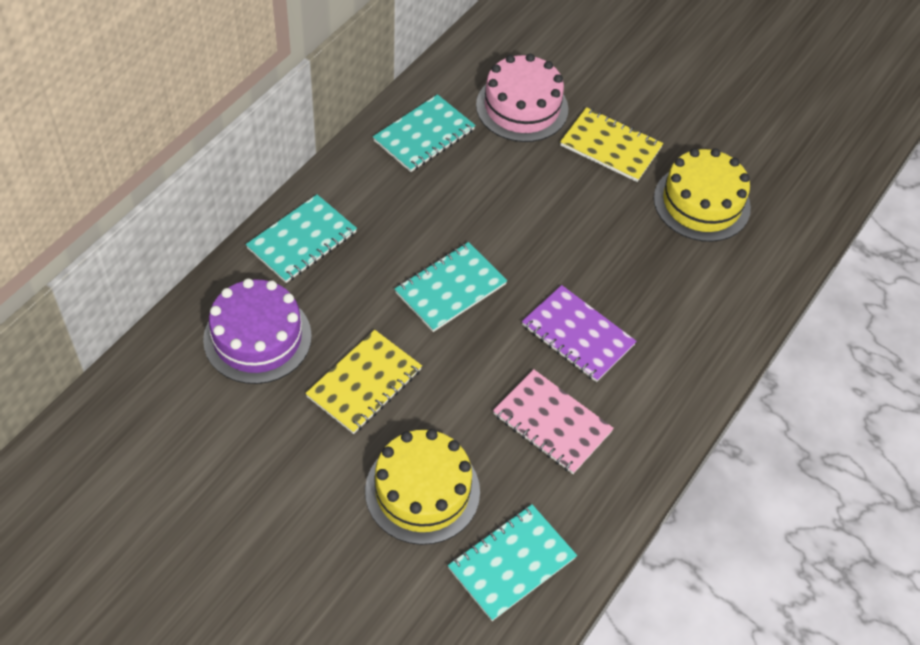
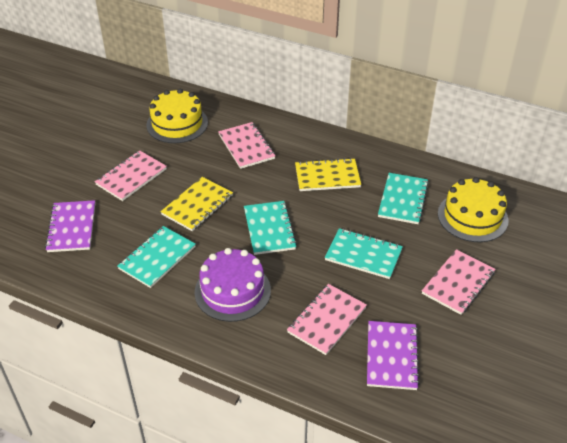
pink cake: 1 -> 0
pink notebook: 1 -> 4
purple notebook: 1 -> 2

